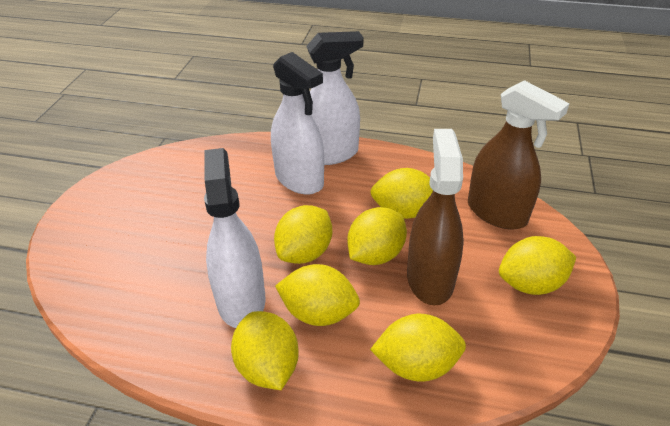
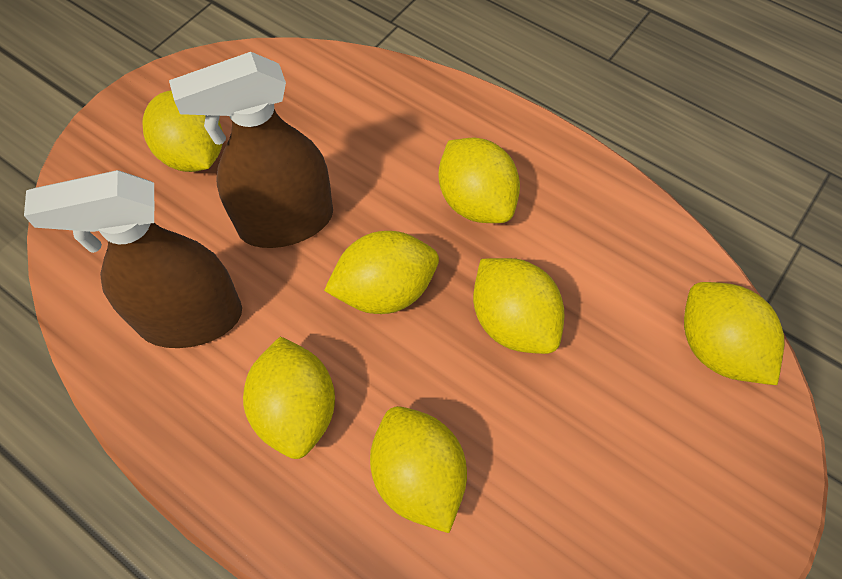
white spray bottle: 3 -> 0

